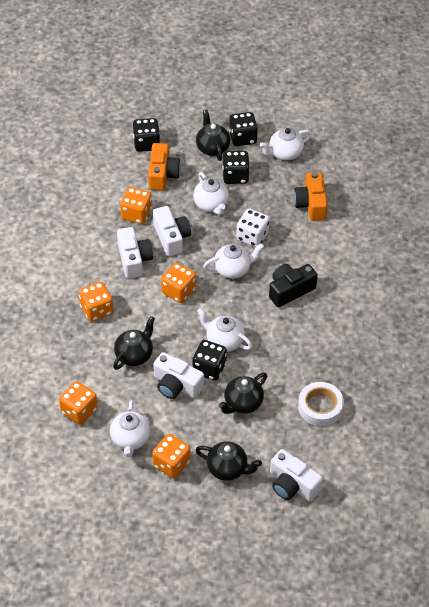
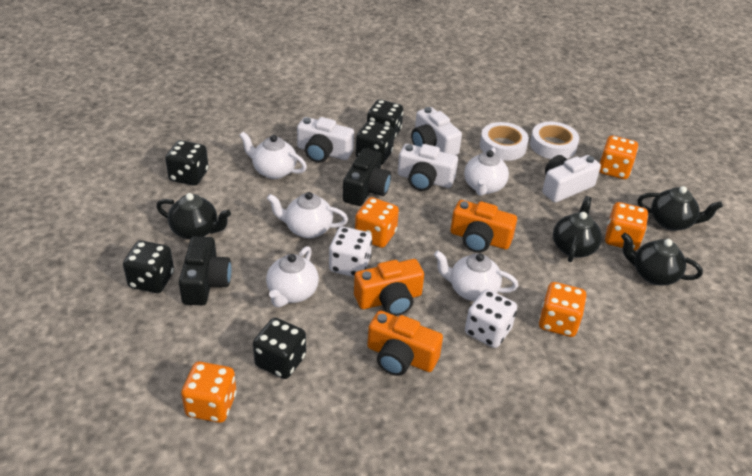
black camera: 1 -> 2
black dice: 4 -> 5
orange camera: 2 -> 3
white dice: 1 -> 2
white tape: 1 -> 2

